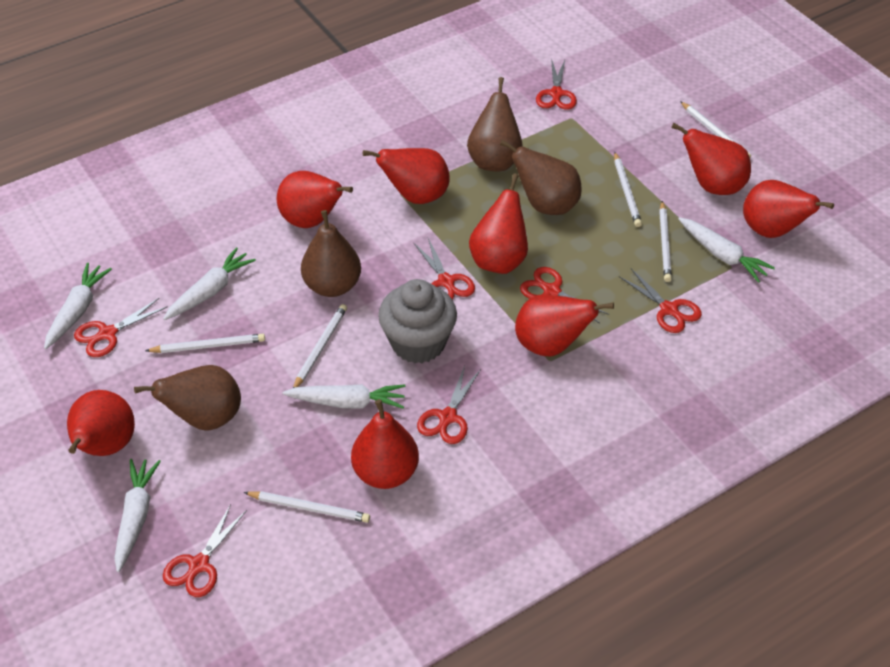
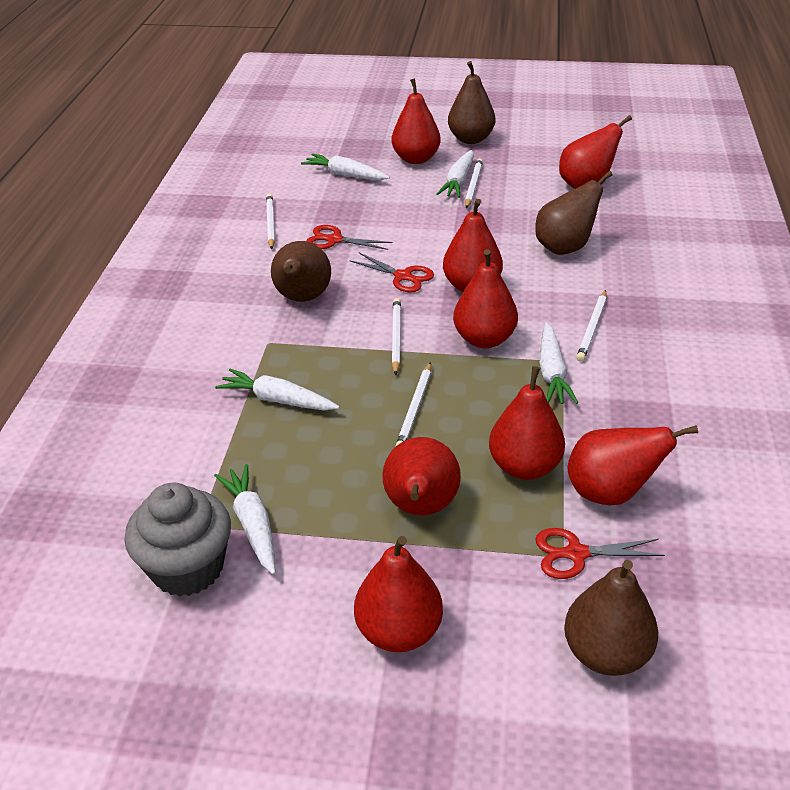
red scissors: 7 -> 3
white pencil: 6 -> 5

